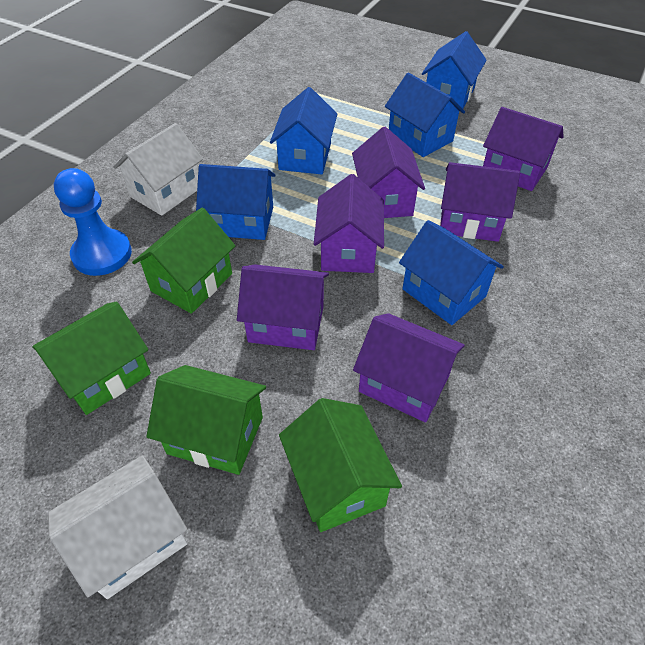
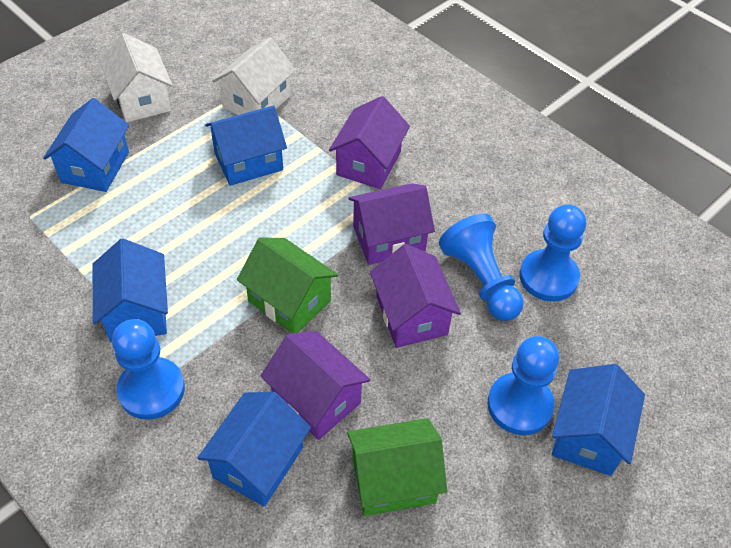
blue pawn: 1 -> 4
green house: 4 -> 2
purple house: 6 -> 4

